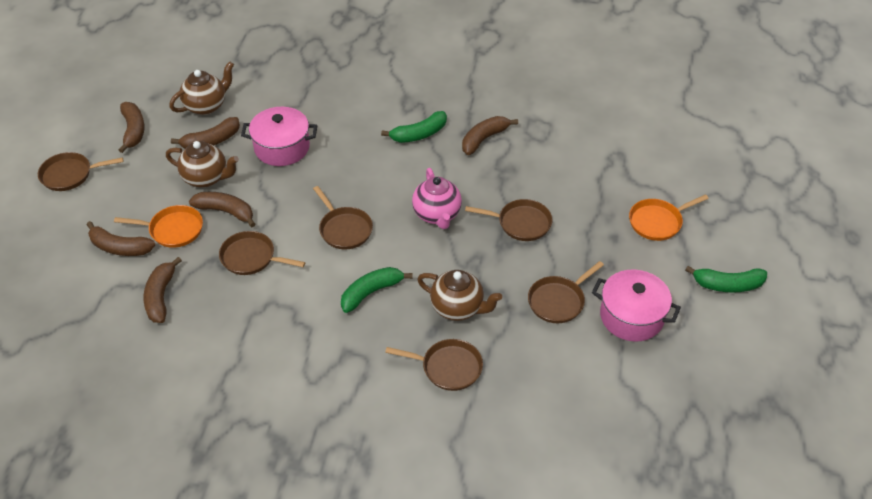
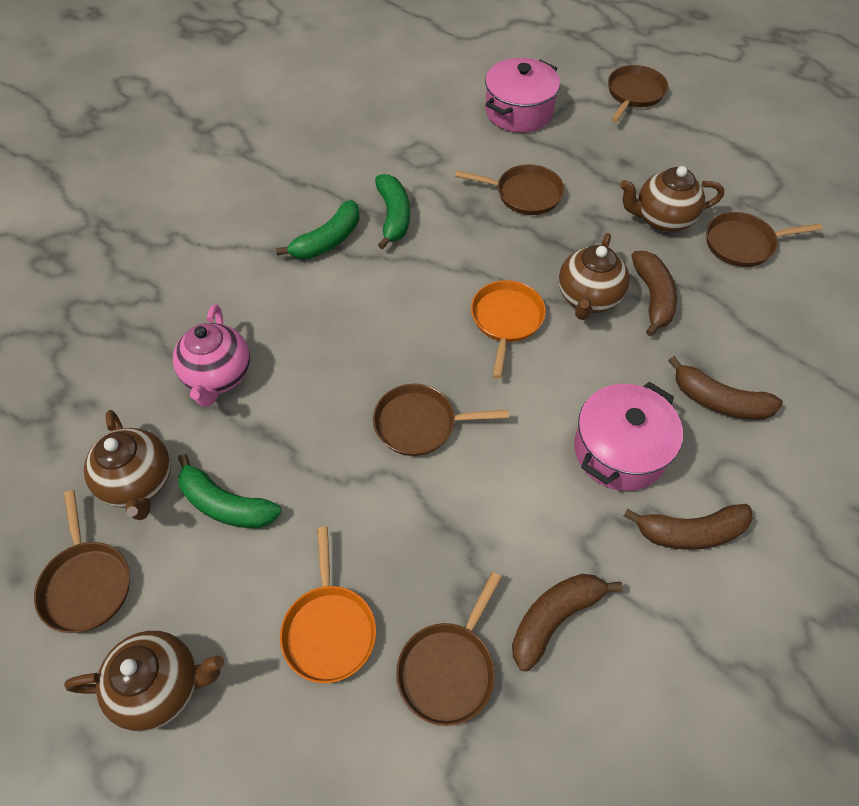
brown banana: 6 -> 4
brown teapot: 3 -> 4

